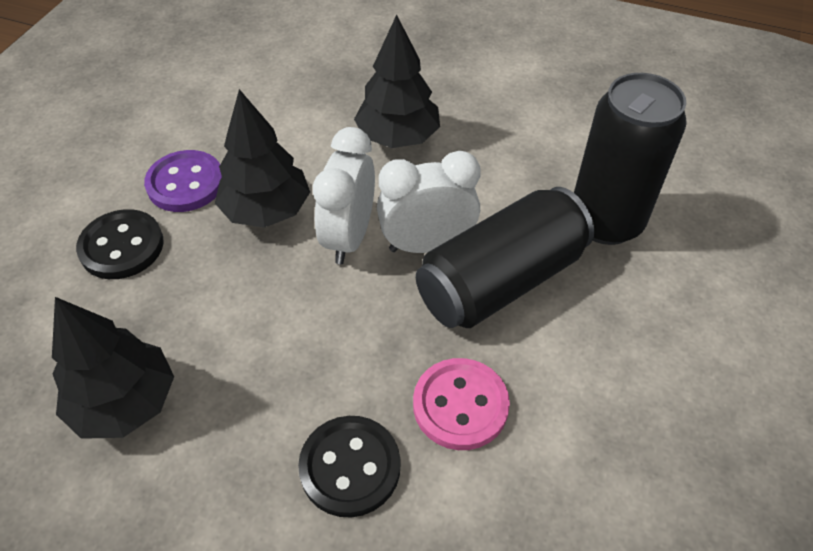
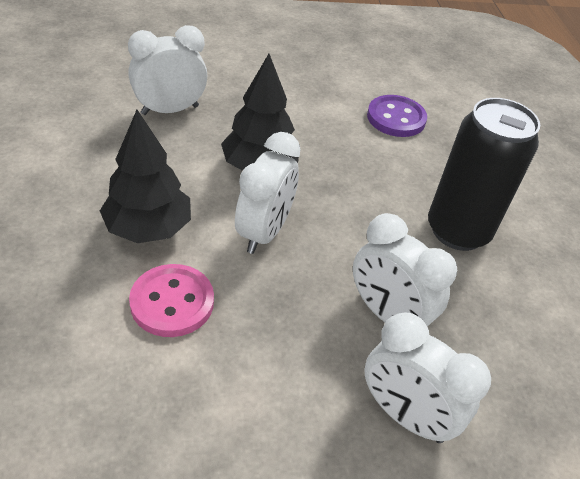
black button: 2 -> 0
black can: 2 -> 1
black tree: 3 -> 2
white clock: 2 -> 4

